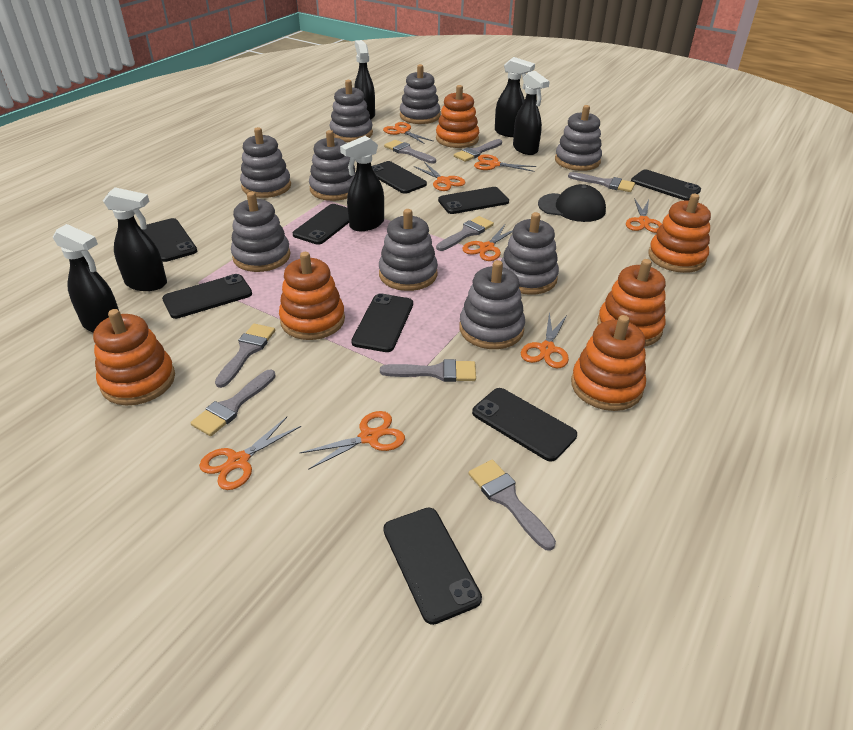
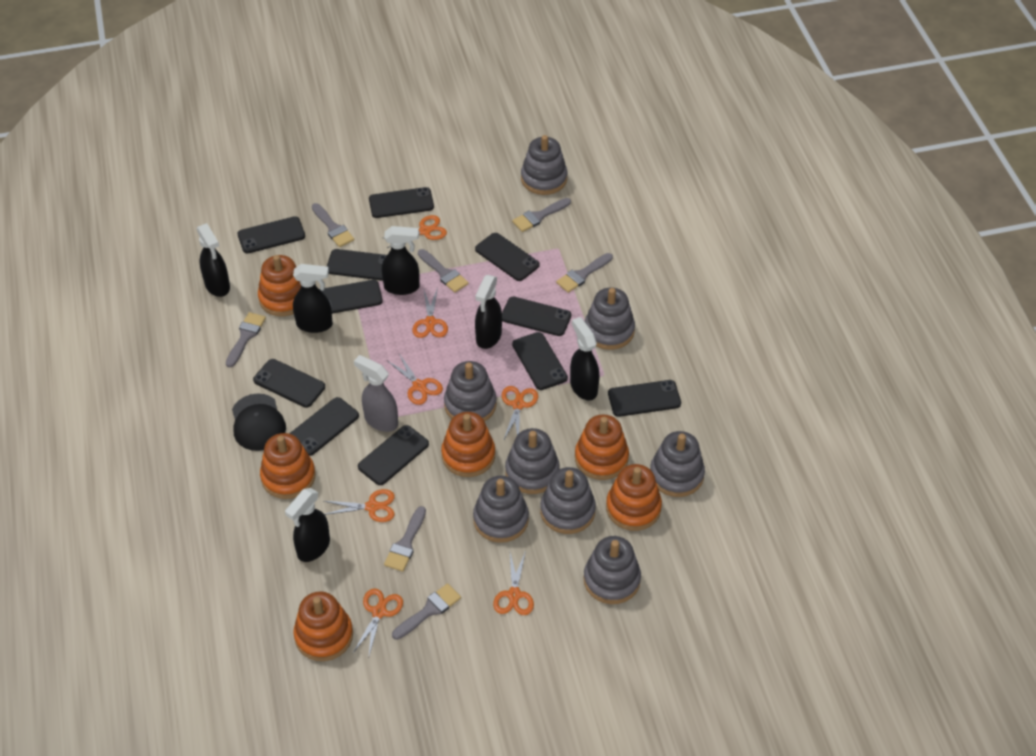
black phone: 9 -> 11
grey brush: 8 -> 7
grey spray bottle: 0 -> 1
grey stacking toy: 9 -> 8
orange scissors: 8 -> 7

